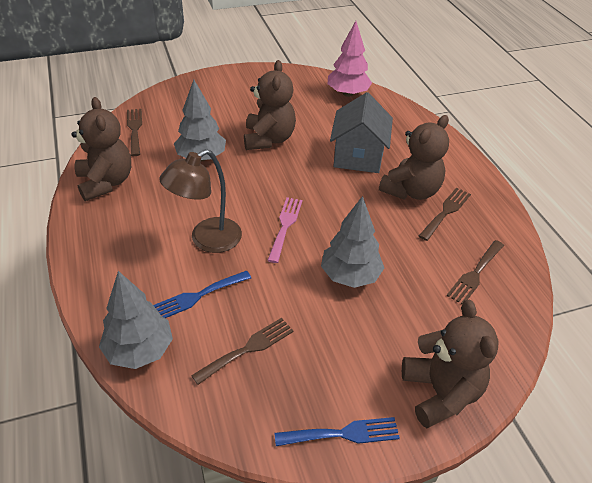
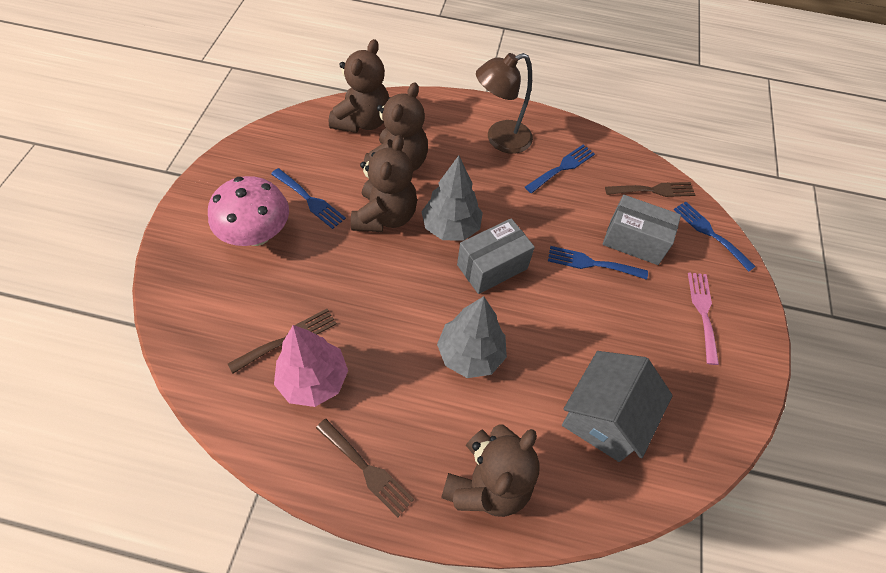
blue fork: 2 -> 4
brown fork: 4 -> 3
grey box: 0 -> 2
grey tree: 3 -> 2
pink mushroom: 0 -> 1

